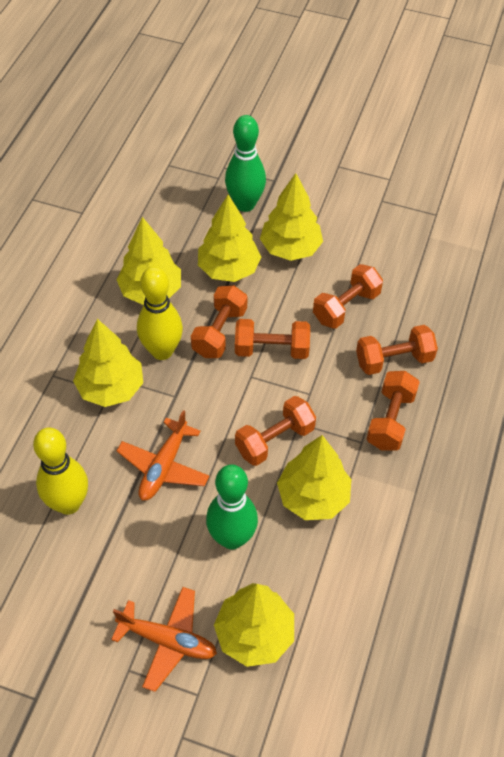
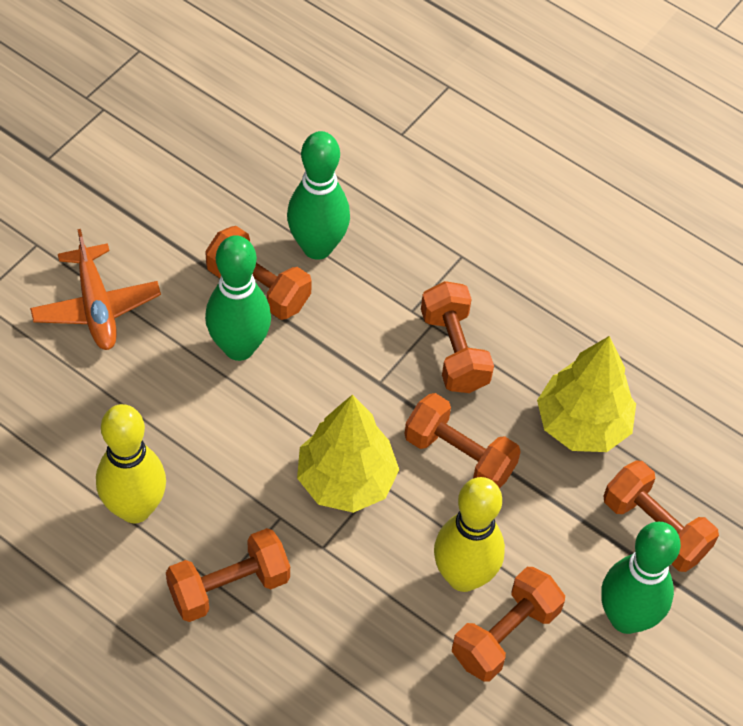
green bowling pin: 2 -> 3
orange plane: 2 -> 1
yellow tree: 6 -> 2

